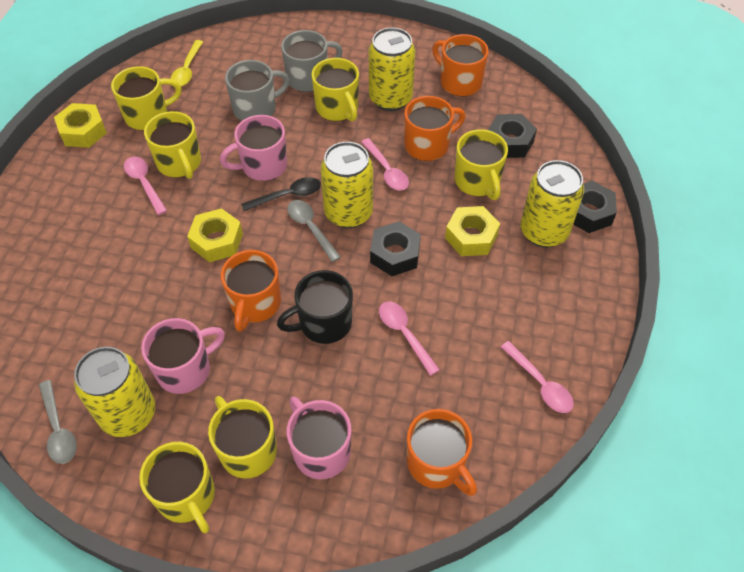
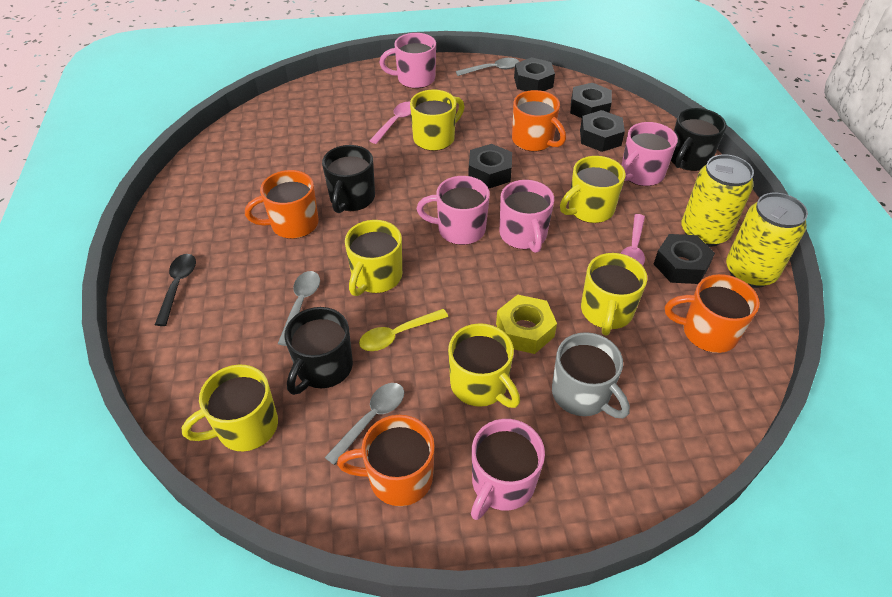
black mug: 1 -> 3
black nut: 3 -> 5
grey mug: 2 -> 1
grey spoon: 2 -> 3
pink mug: 3 -> 5
pink spoon: 4 -> 2
yellow can: 4 -> 2
yellow nut: 3 -> 1

